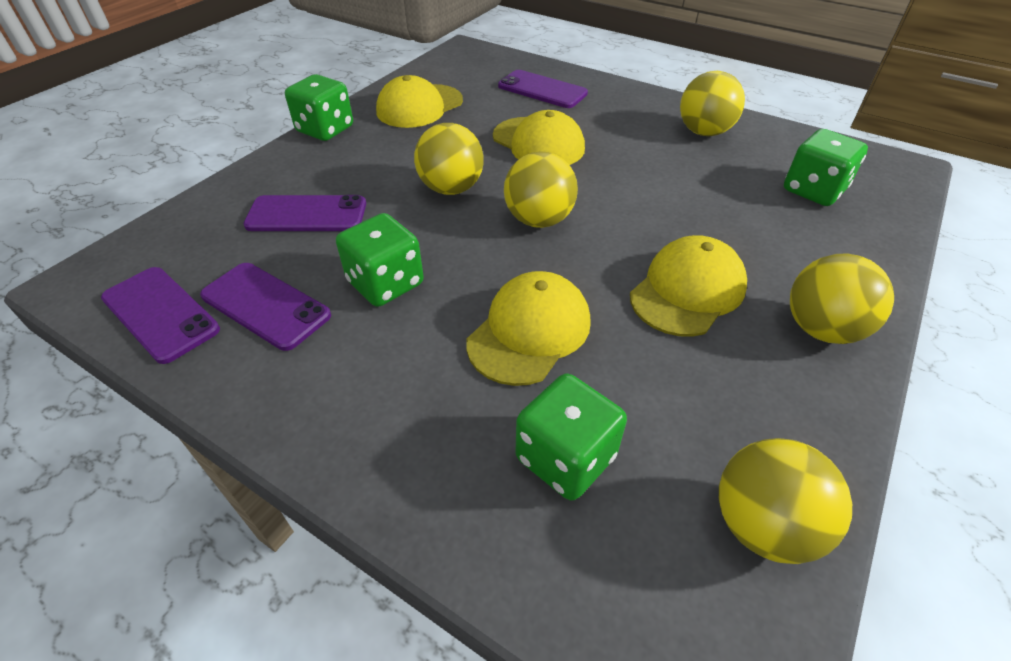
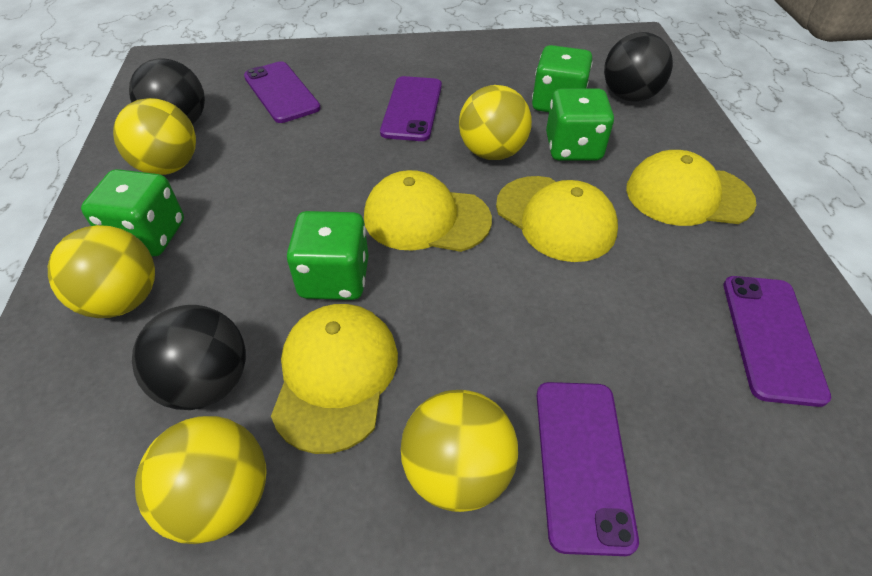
black ball: 0 -> 3

